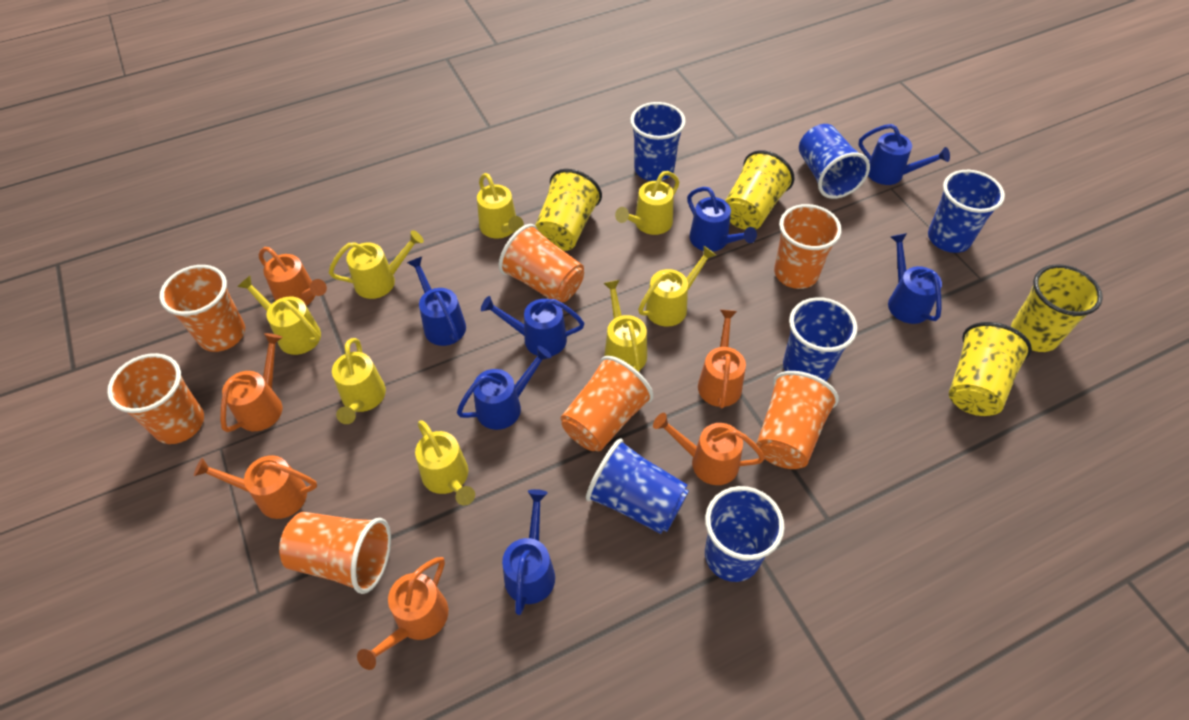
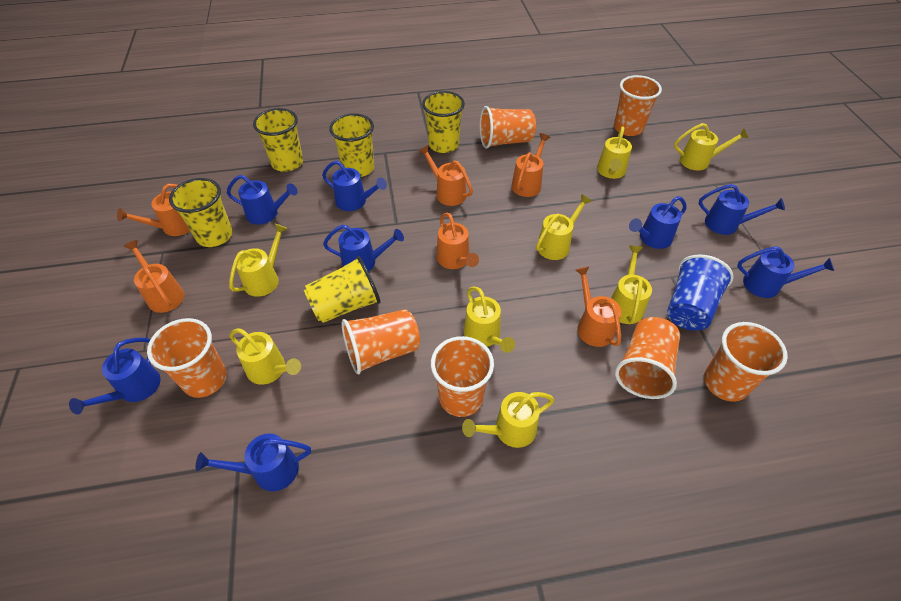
blue cup: 6 -> 1
blue watering can: 7 -> 8
yellow cup: 4 -> 5

